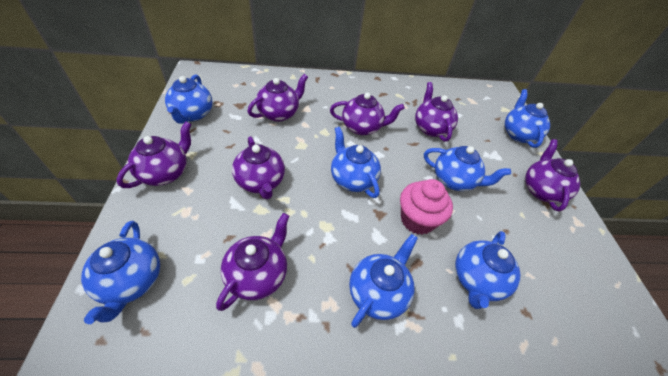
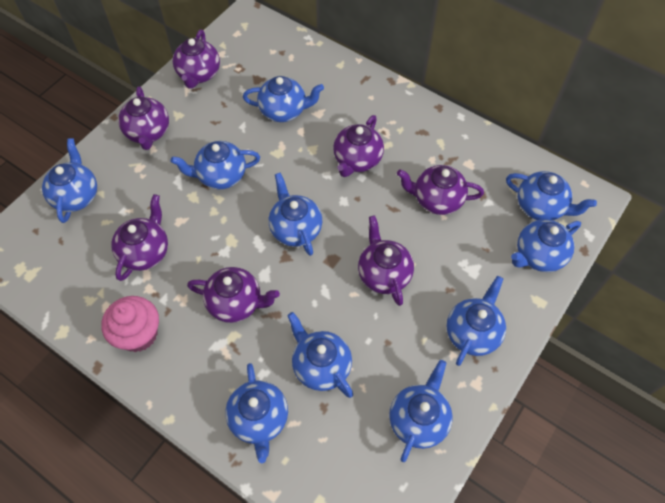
blue teapot: 7 -> 10

